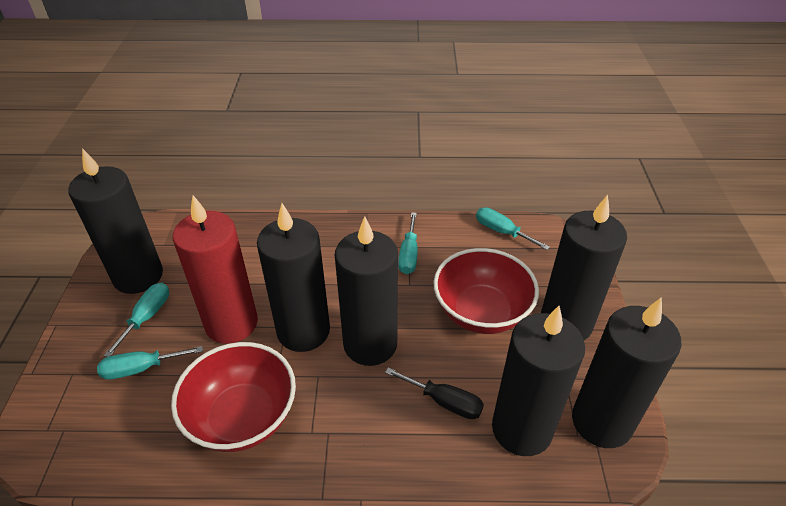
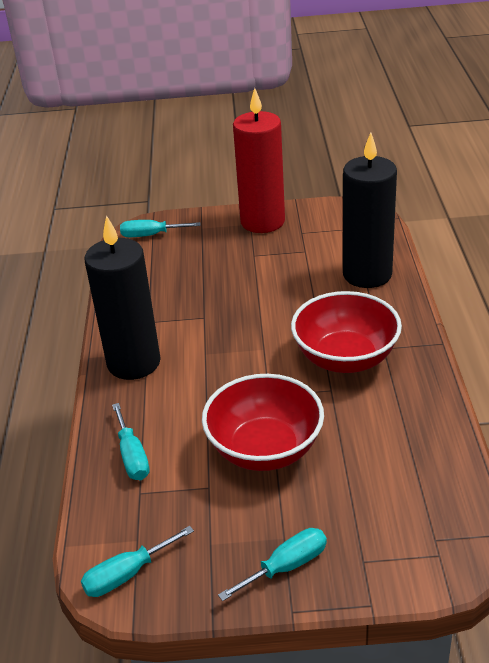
black candle: 6 -> 2
black screwdriver: 1 -> 0

